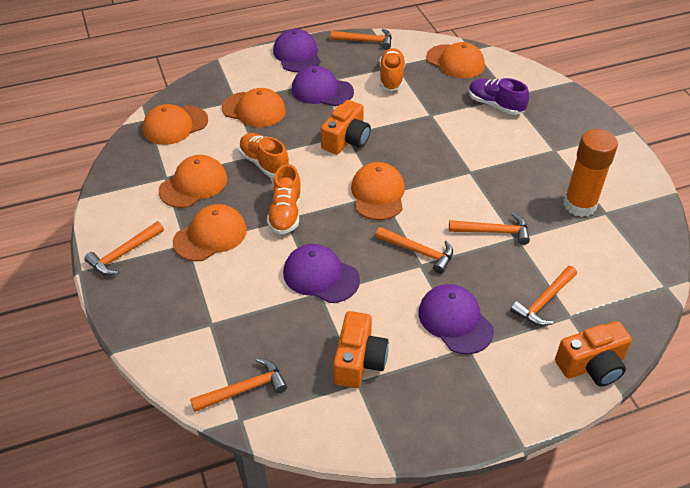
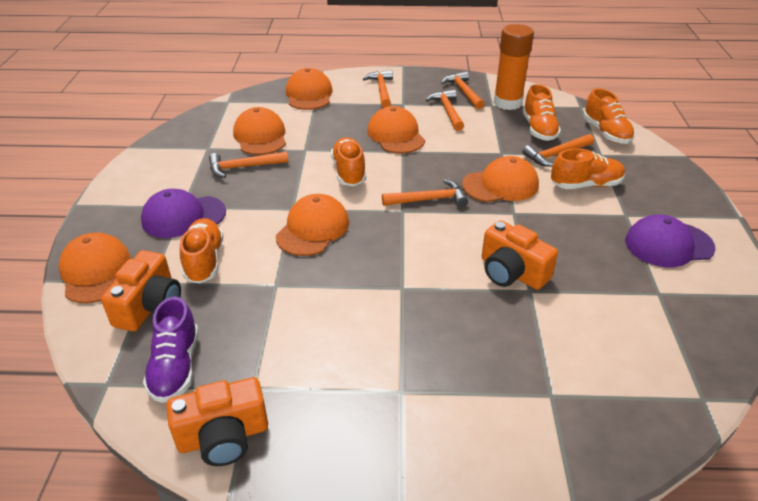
orange shoe: 3 -> 5
purple cap: 4 -> 2

